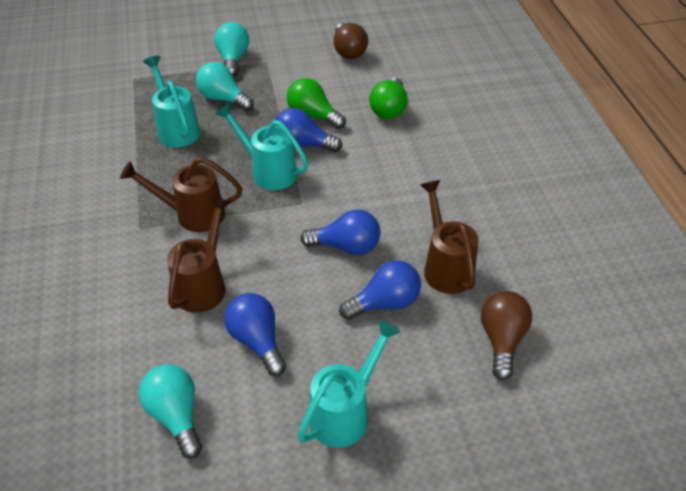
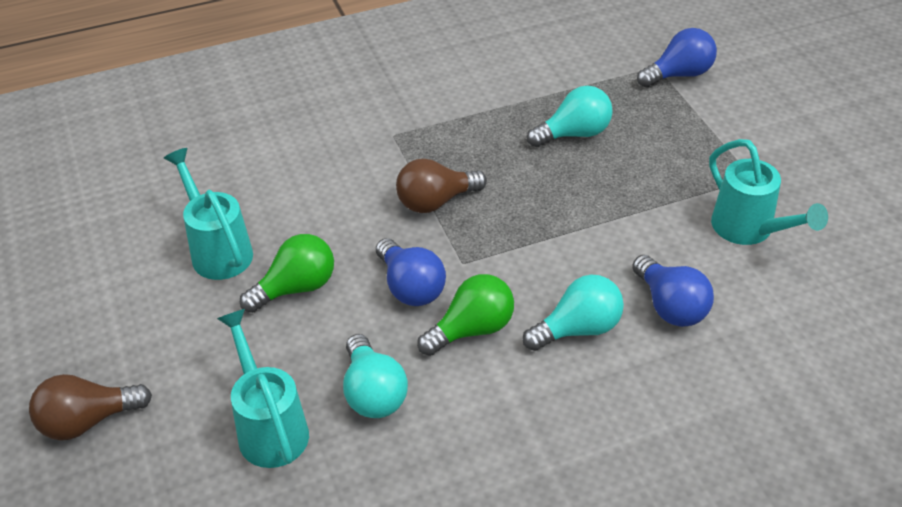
blue light bulb: 4 -> 3
brown watering can: 3 -> 0

